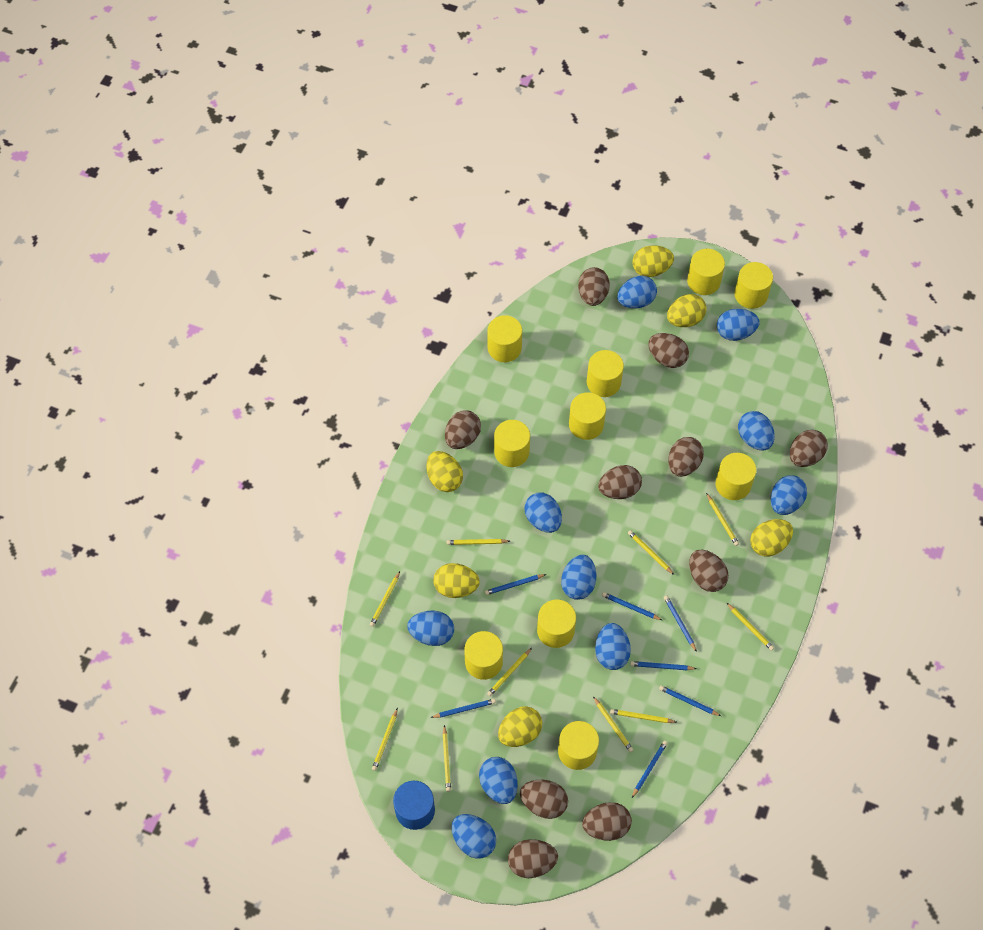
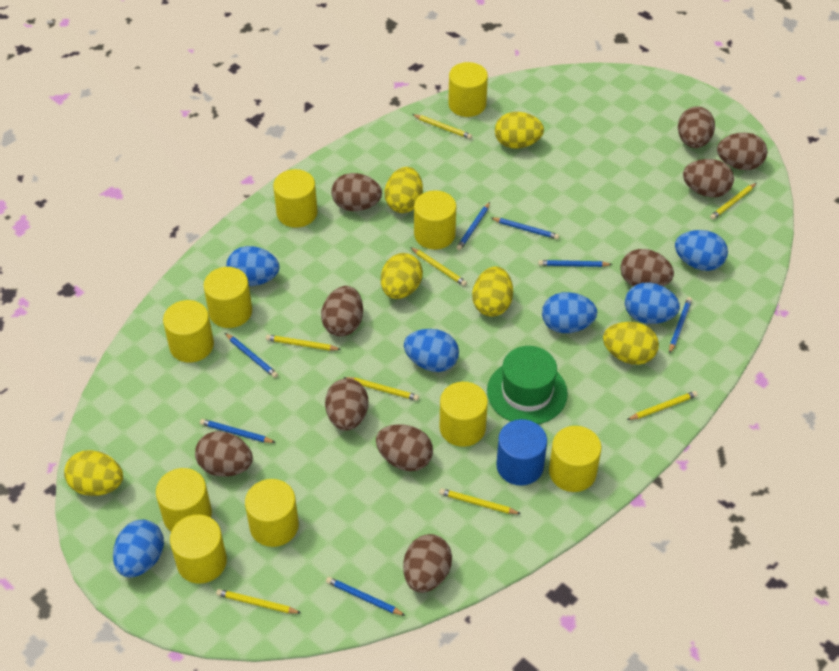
blue egg: 10 -> 6
green hat: 0 -> 1
yellow pencil: 10 -> 8

